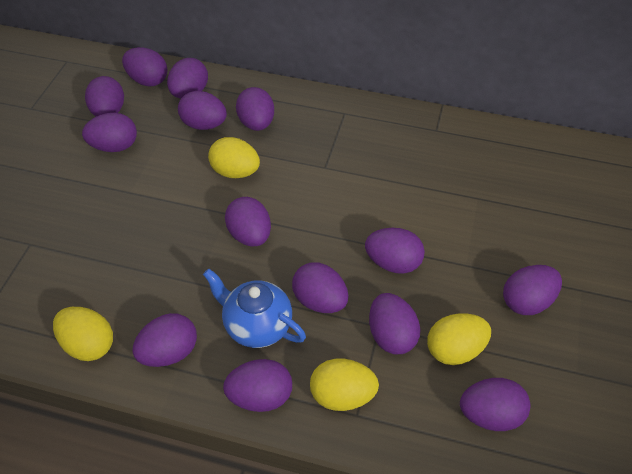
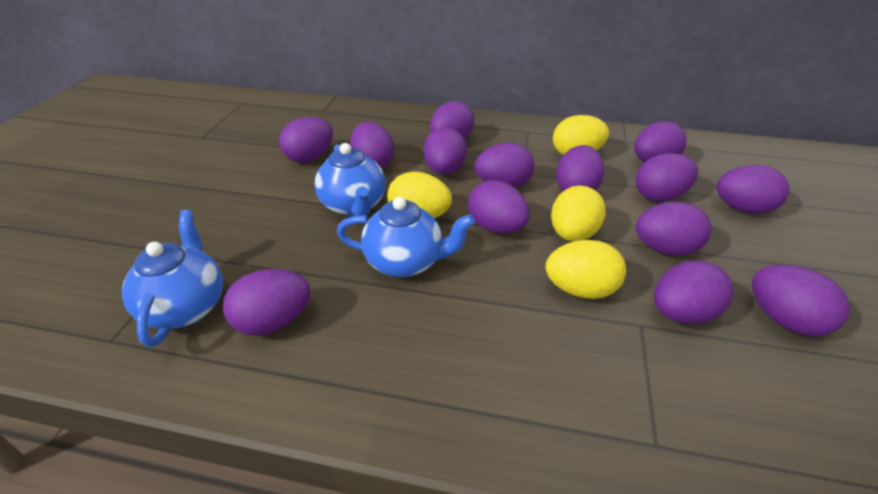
blue teapot: 1 -> 3

